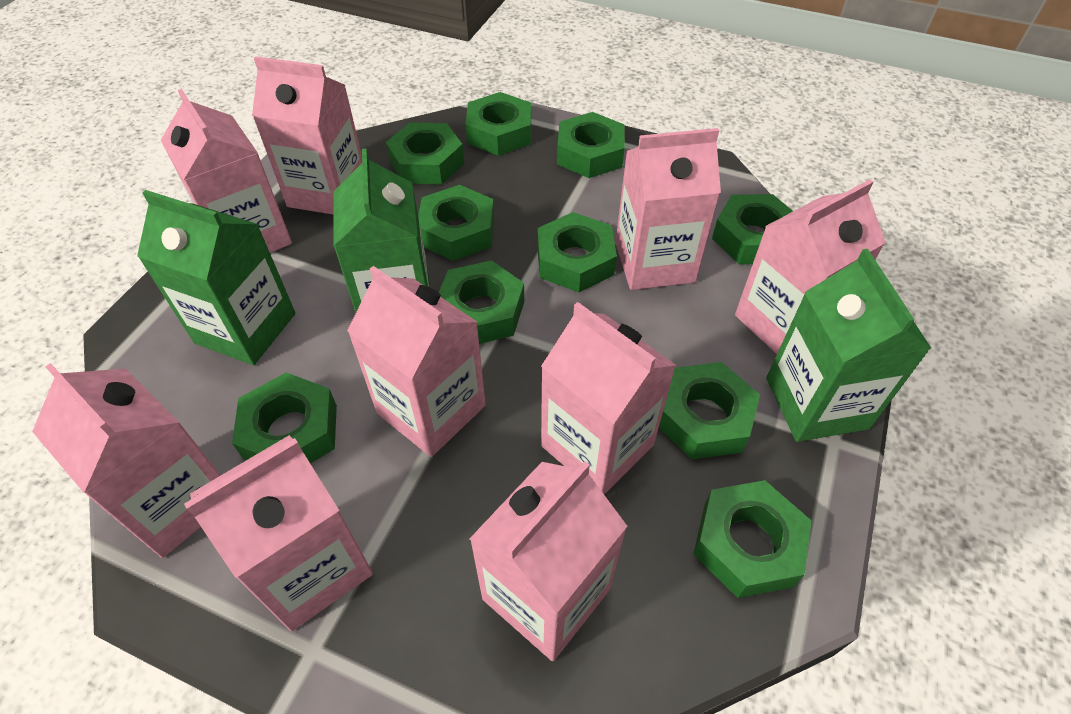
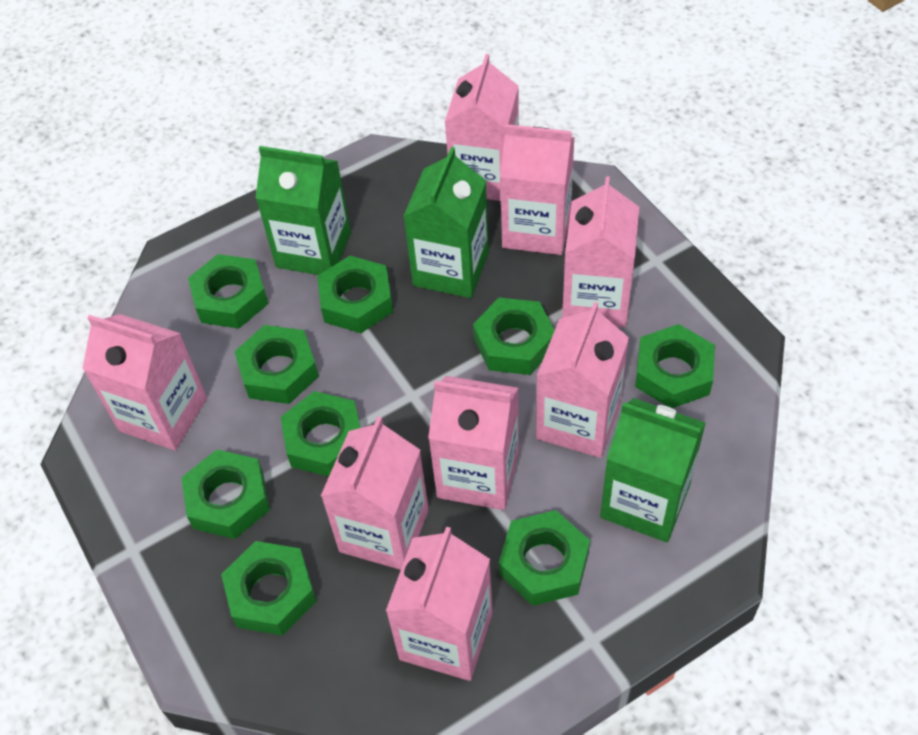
green nut: 10 -> 9
pink carton: 9 -> 8

